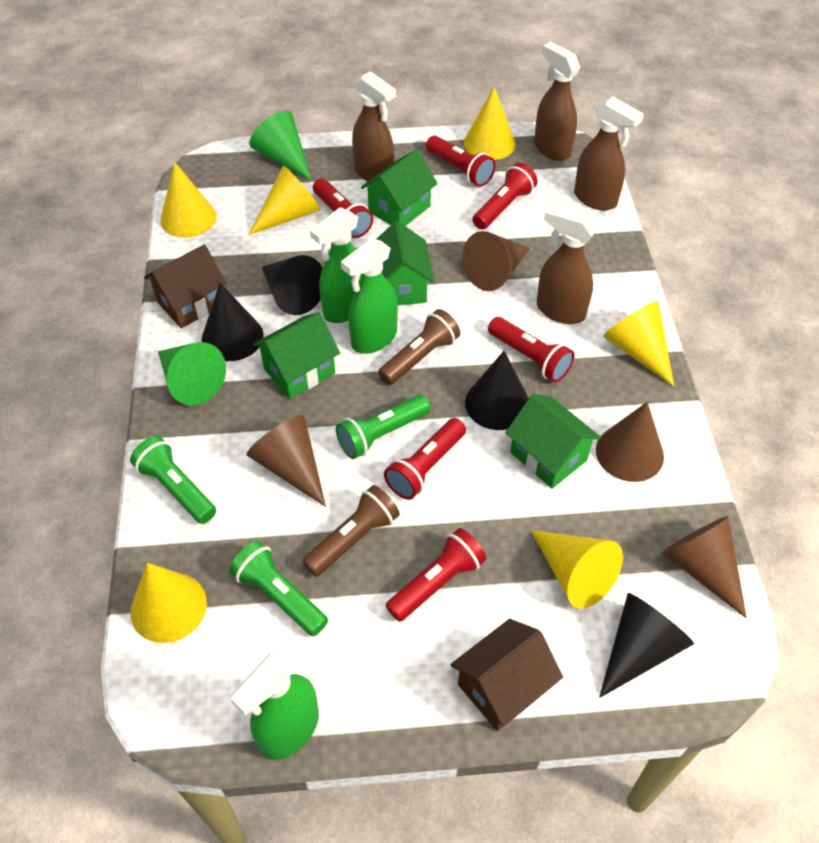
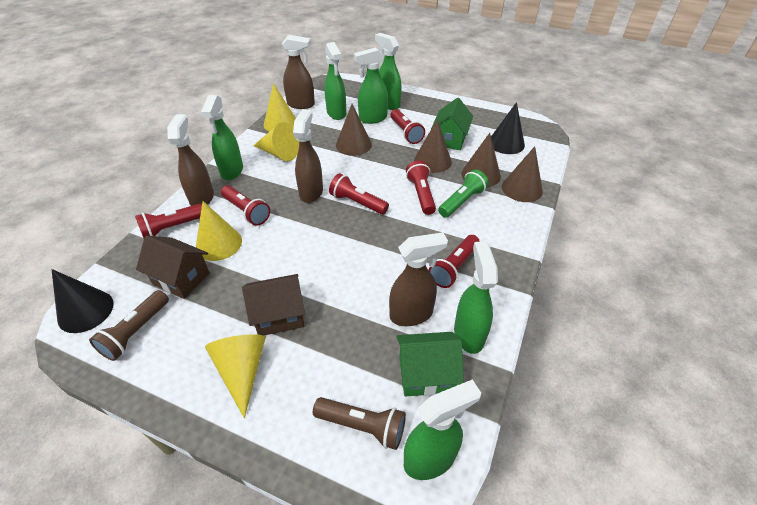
black cone: 4 -> 2
green cone: 2 -> 0
green flashlight: 3 -> 1
green house: 4 -> 2
green spray bottle: 3 -> 6
yellow cone: 6 -> 4

